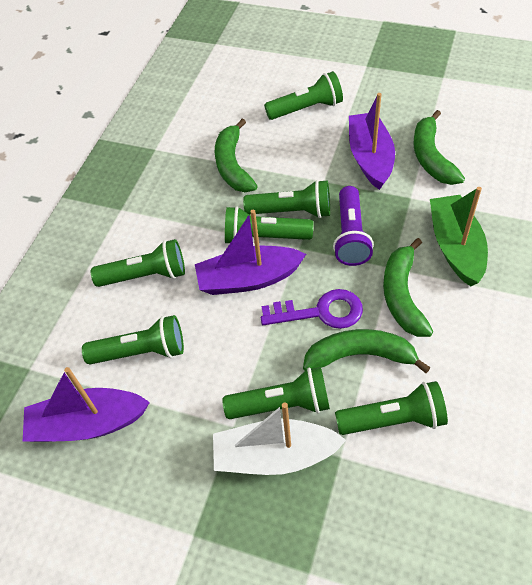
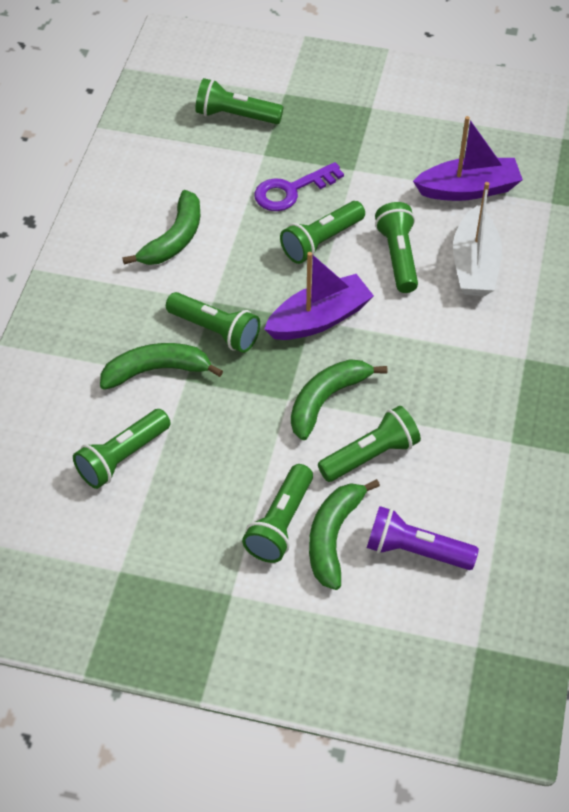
green boat: 1 -> 0
purple boat: 3 -> 2

